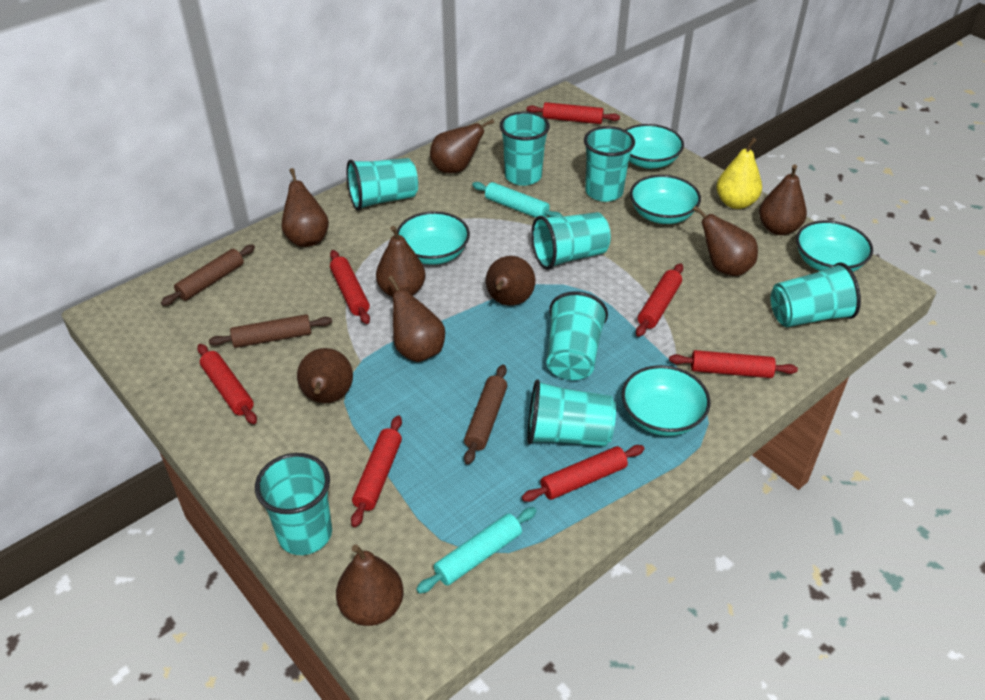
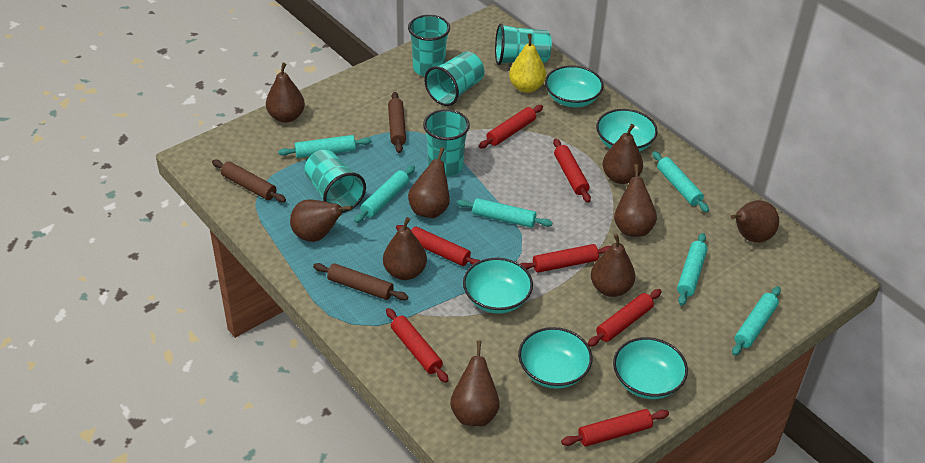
turquoise cup: 8 -> 5
turquoise rolling pin: 2 -> 6

